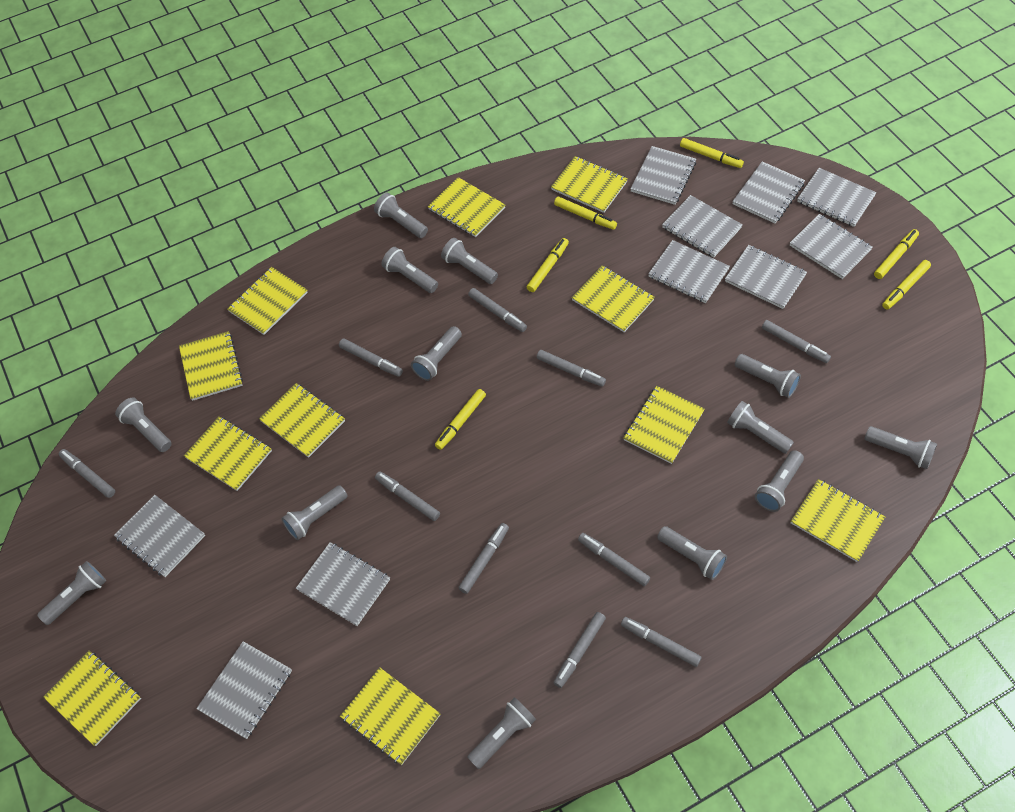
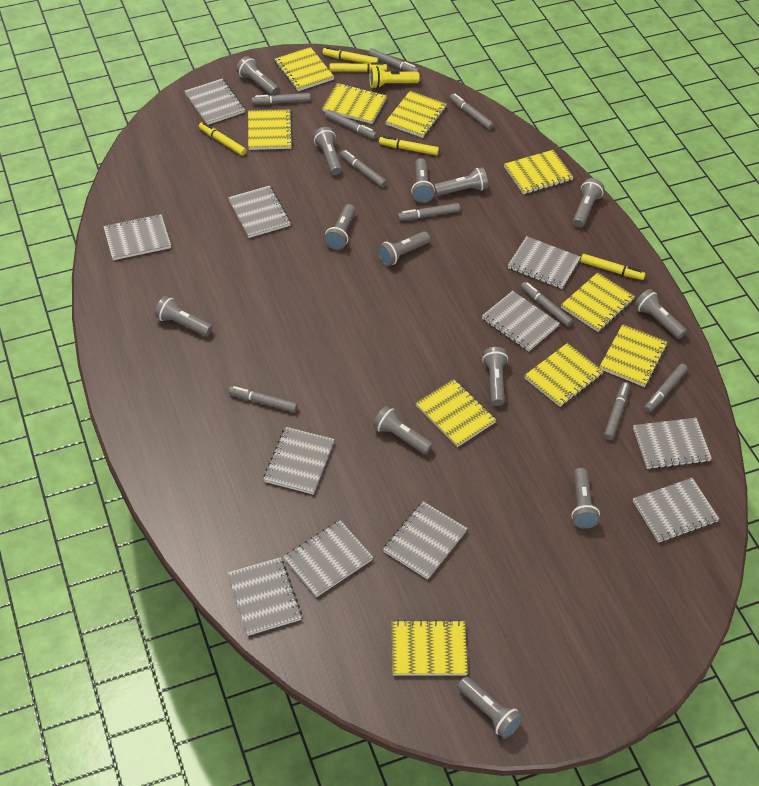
grey notebook: 10 -> 11
yellow flashlight: 0 -> 1
yellow marker: 6 -> 5
yellow notebook: 11 -> 10

